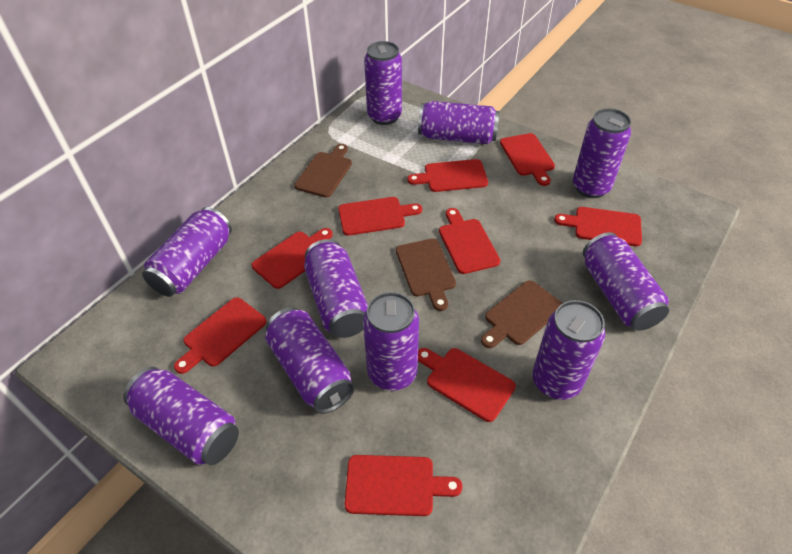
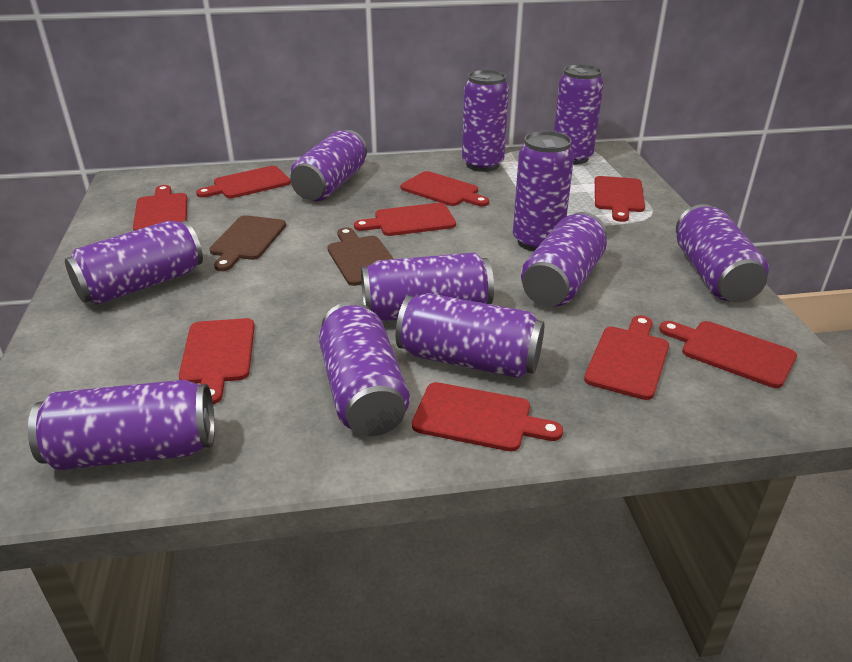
brown cutting board: 3 -> 2
purple can: 10 -> 11

